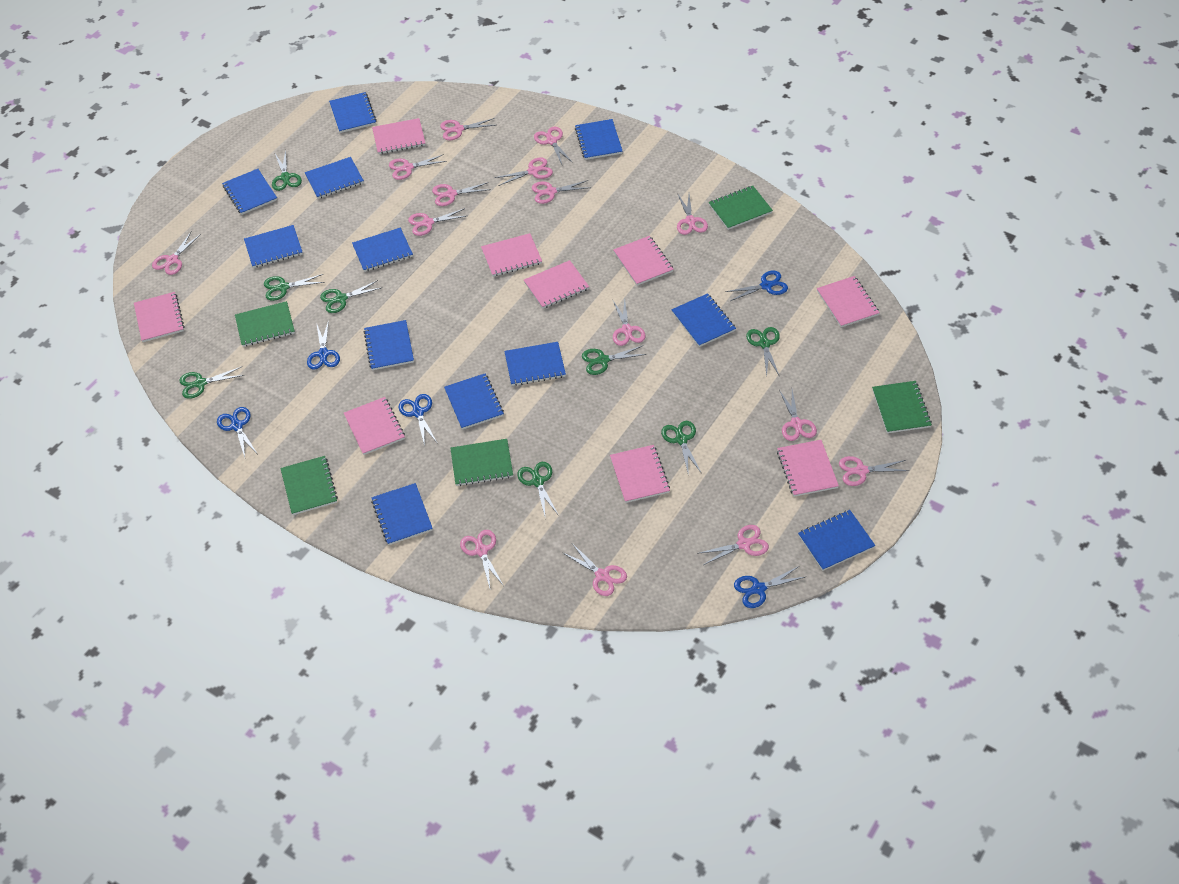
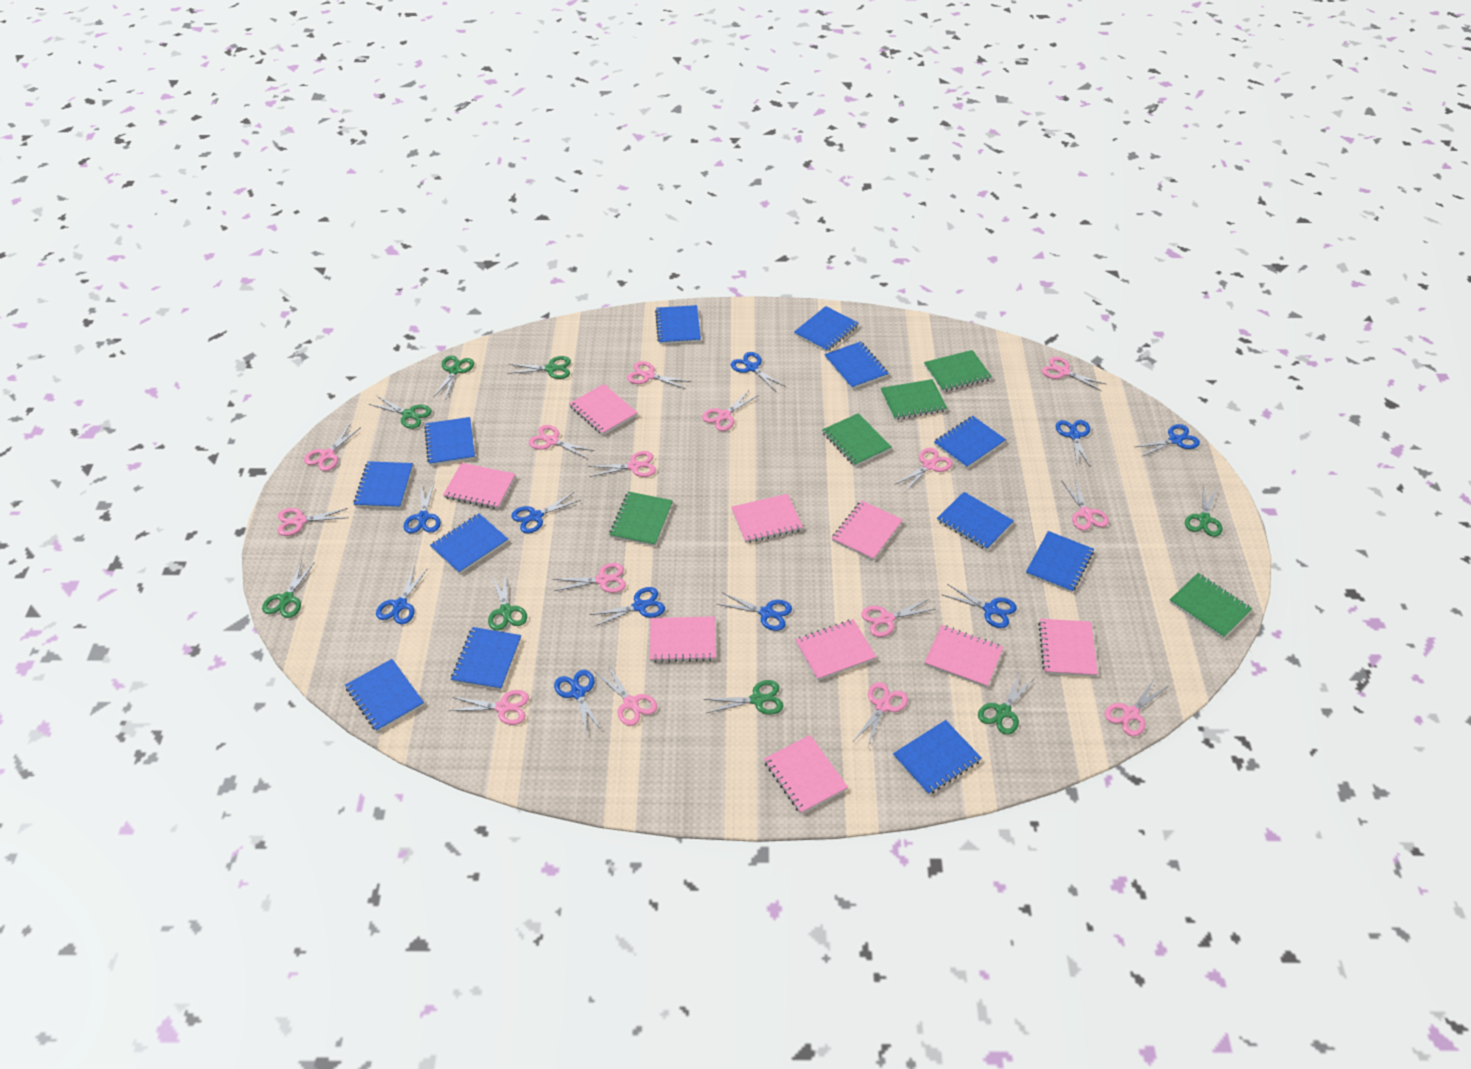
blue scissors: 5 -> 10

